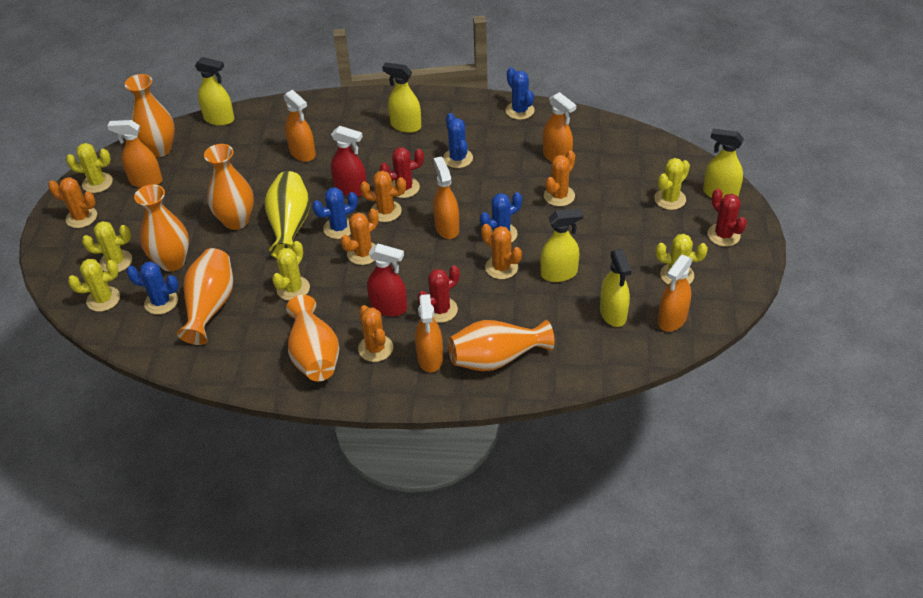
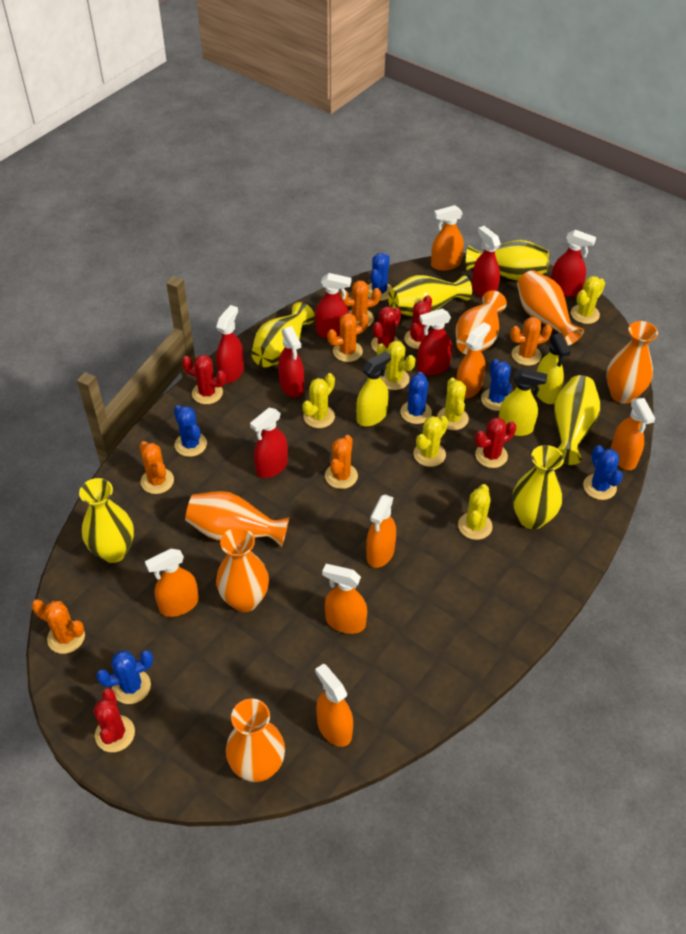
blue cactus: 5 -> 6
orange spray bottle: 6 -> 7
red cactus: 3 -> 5
red spray bottle: 2 -> 7
yellow spray bottle: 5 -> 3
yellow vase: 1 -> 6

